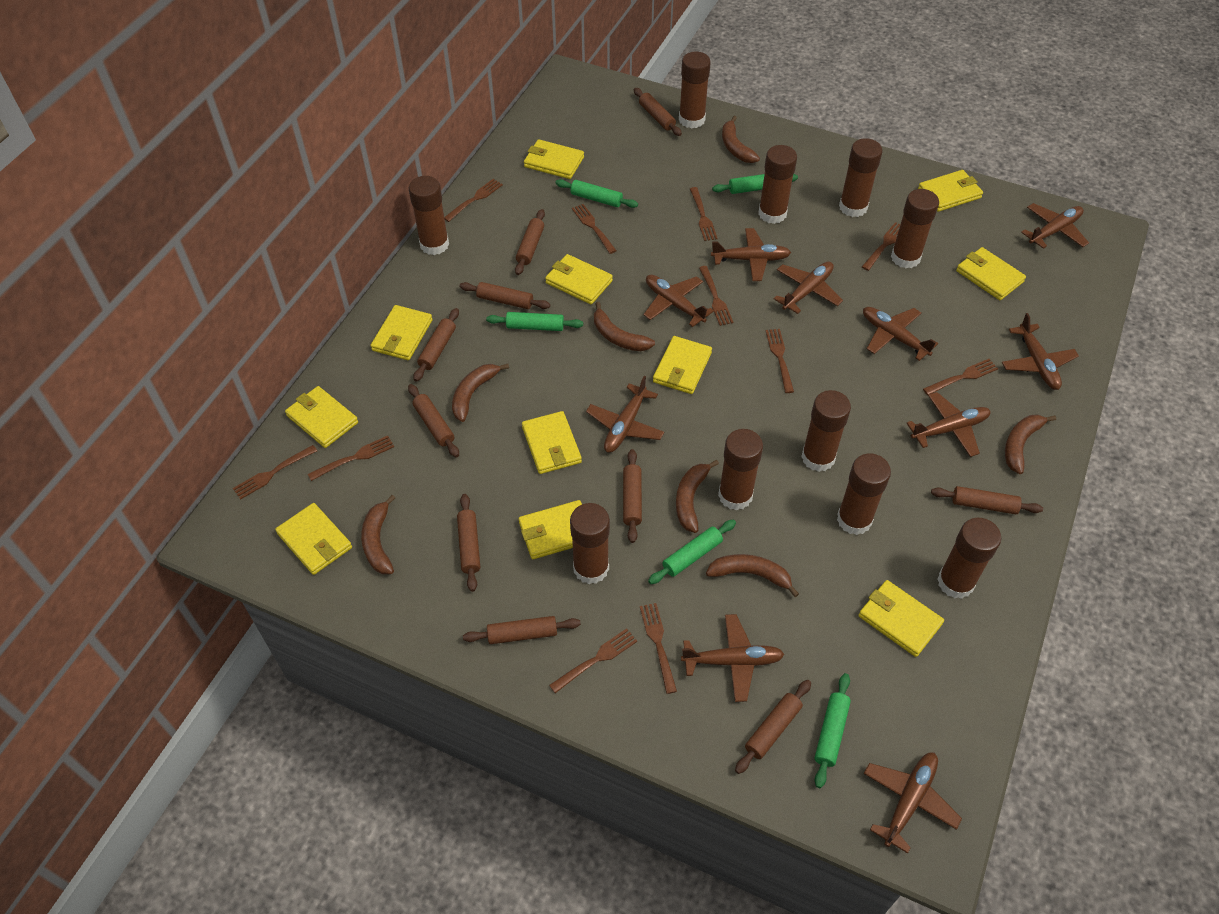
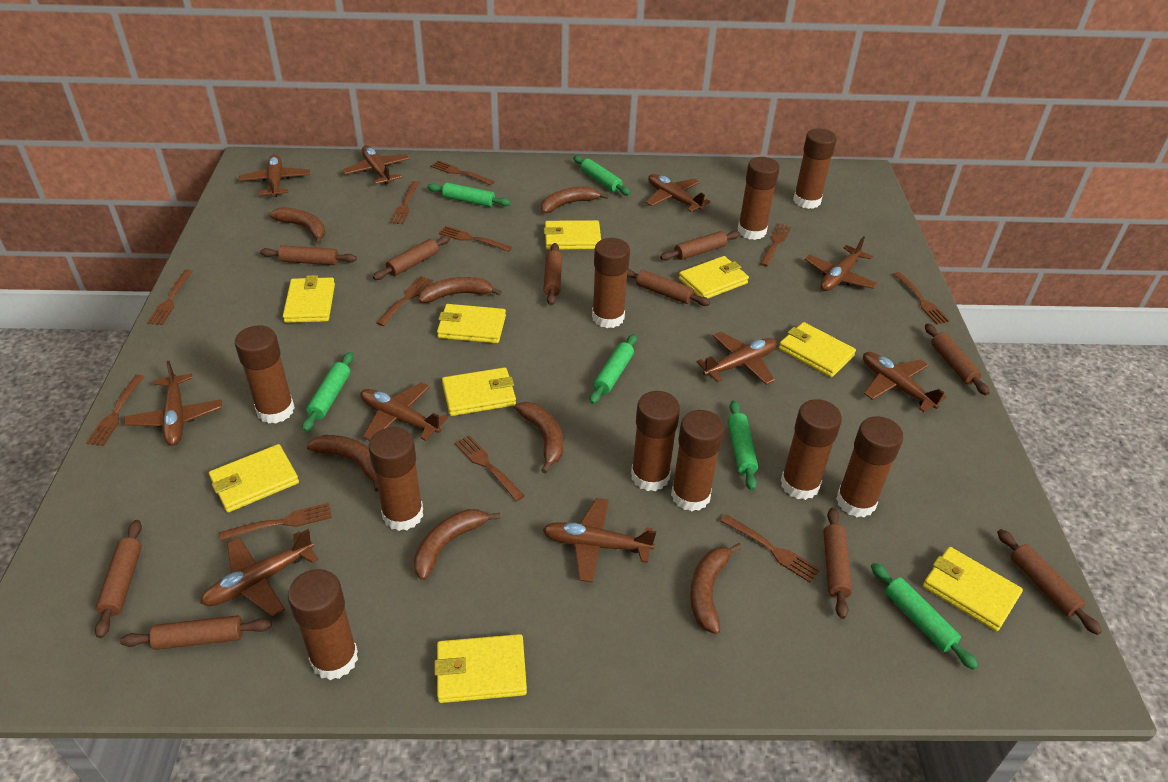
green rolling pin: 5 -> 6
yellow wallet: 11 -> 9

